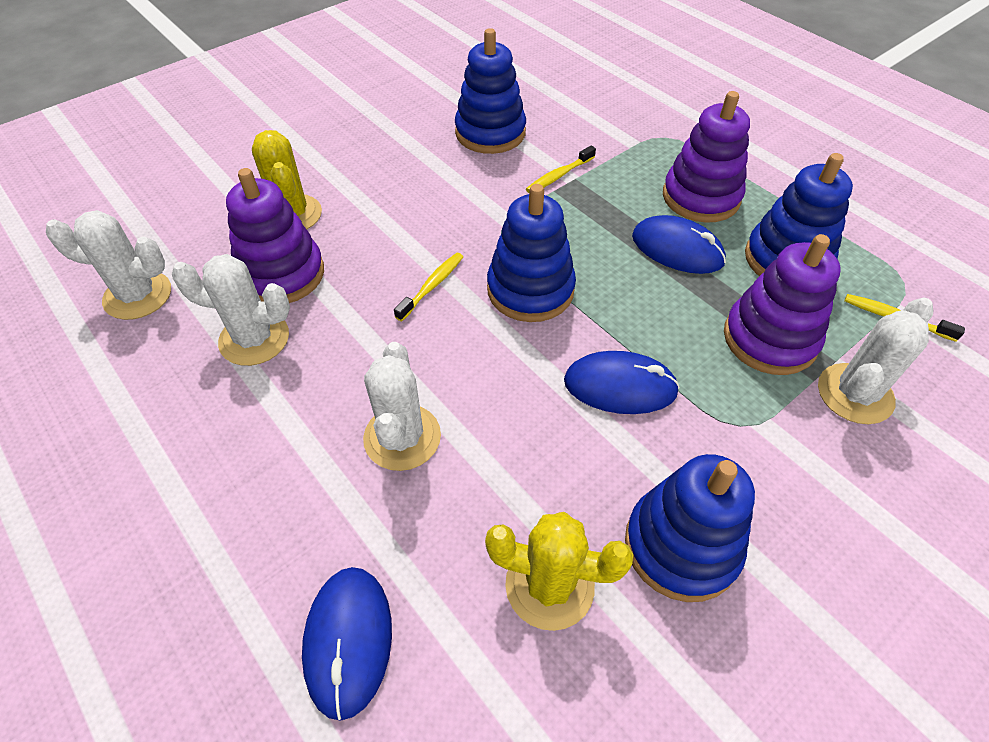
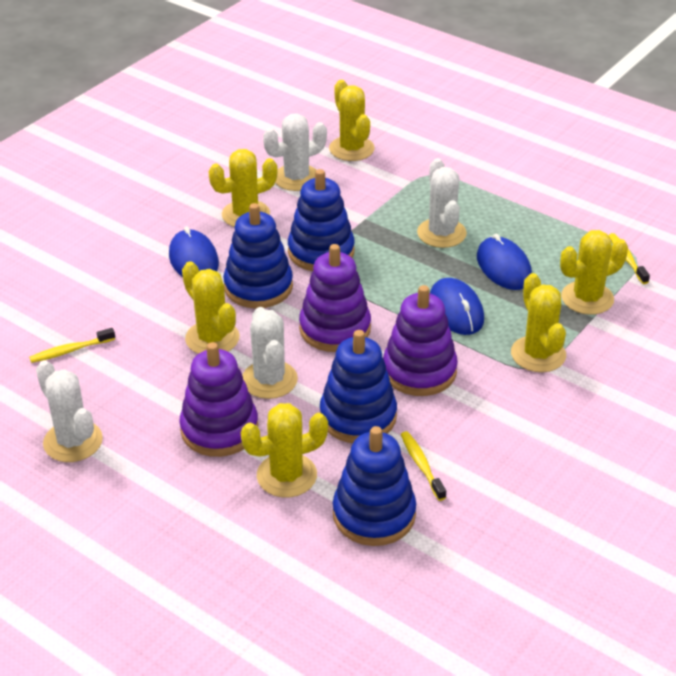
yellow cactus: 2 -> 6

